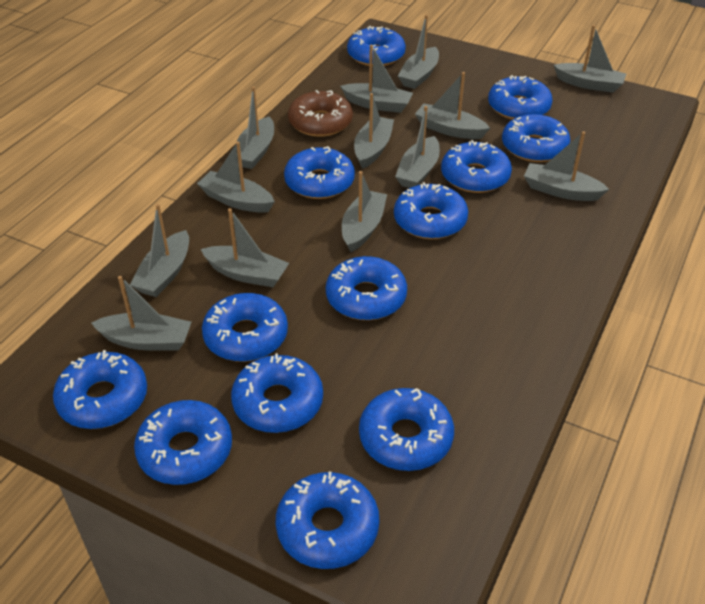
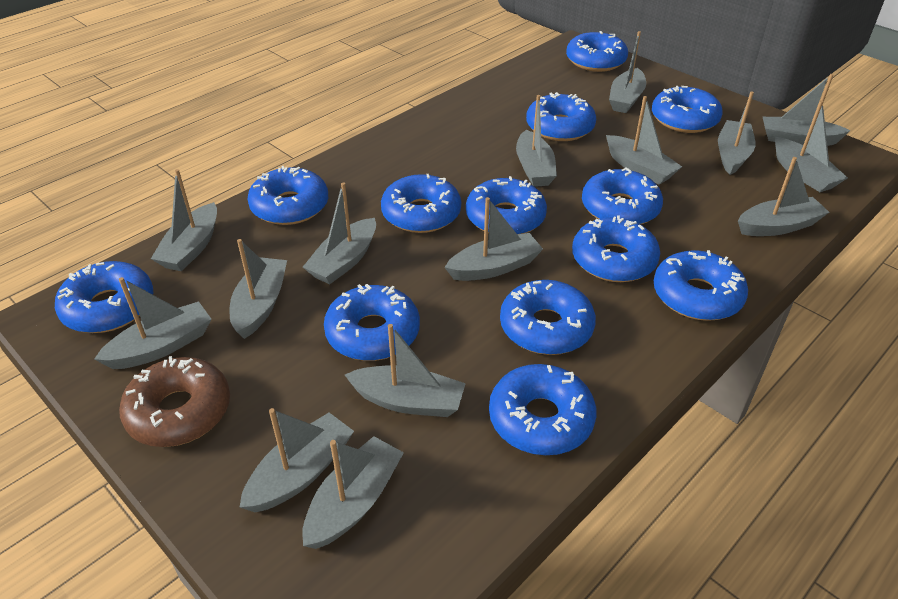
grey boat: 13 -> 15

